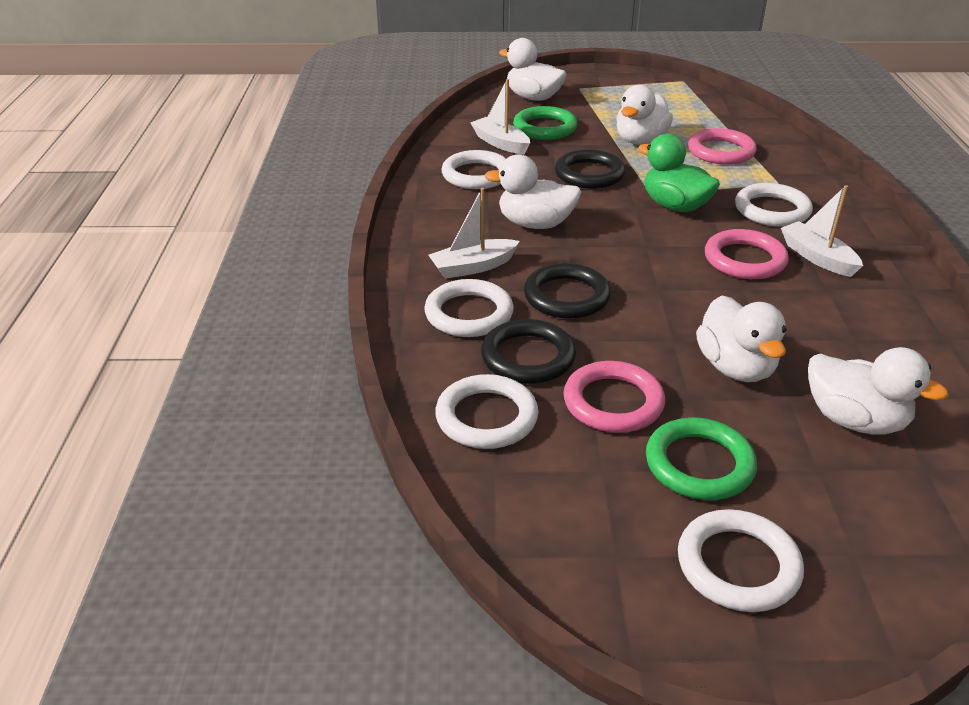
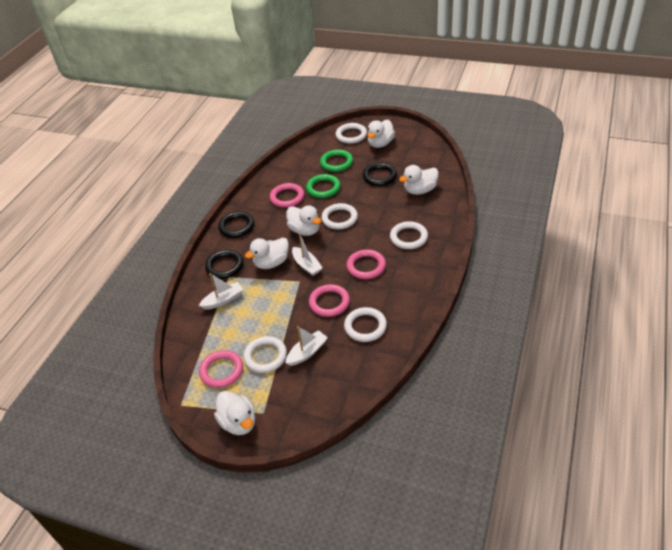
green duck: 1 -> 0
pink ring: 3 -> 4

